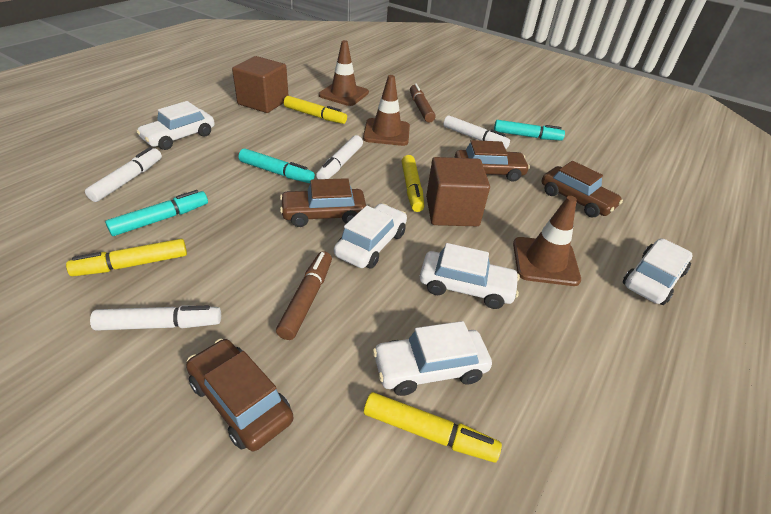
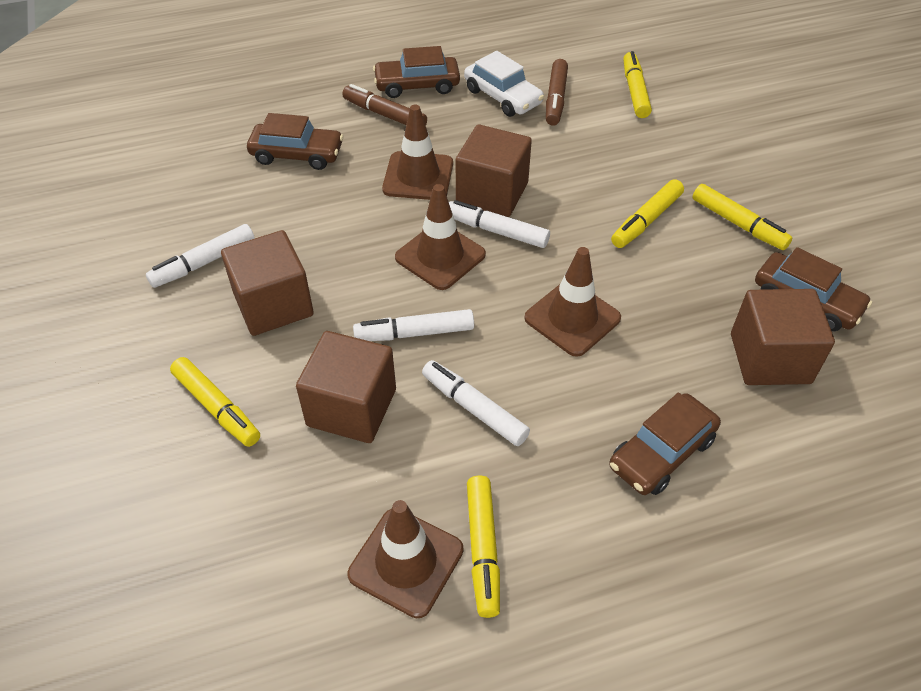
brown cube: 2 -> 4
brown traffic cone: 3 -> 4
turquoise marker: 3 -> 0
white car: 5 -> 1
yellow marker: 4 -> 5

